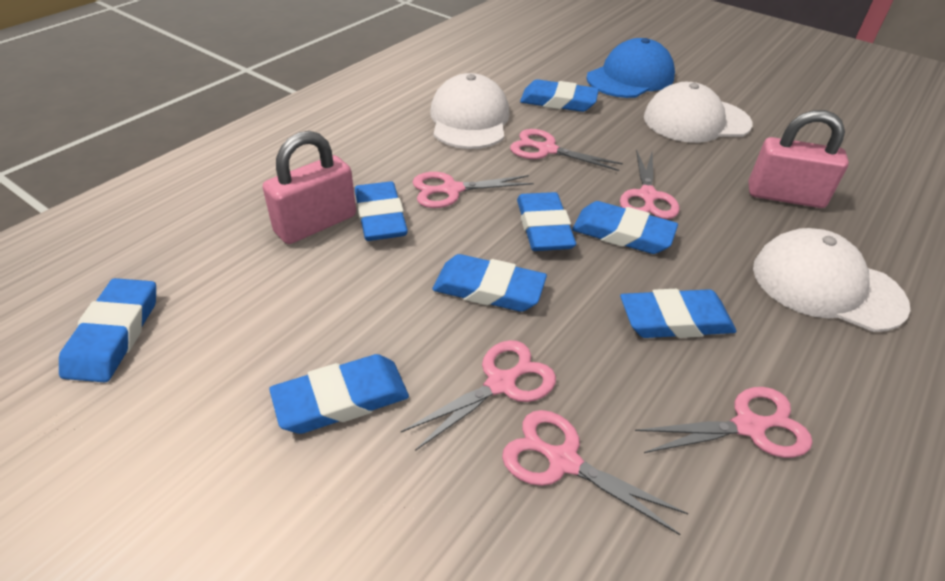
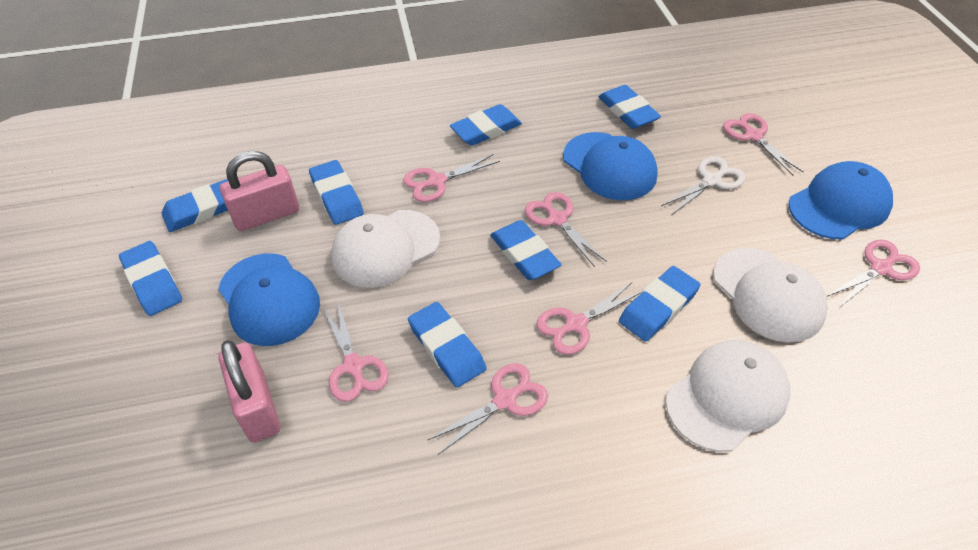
blue cap: 1 -> 3
pink scissors: 6 -> 7
white scissors: 0 -> 1

